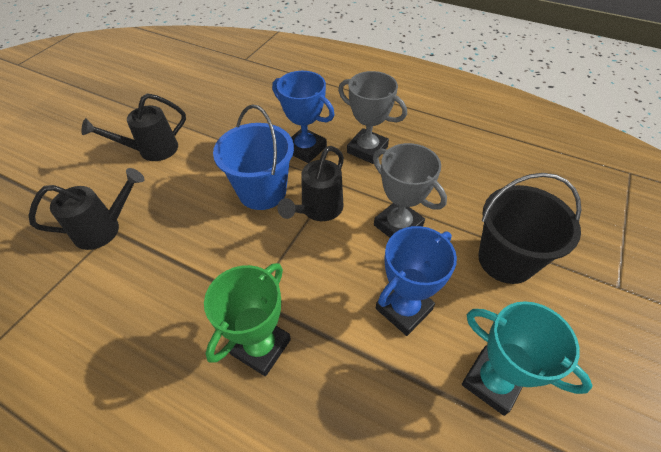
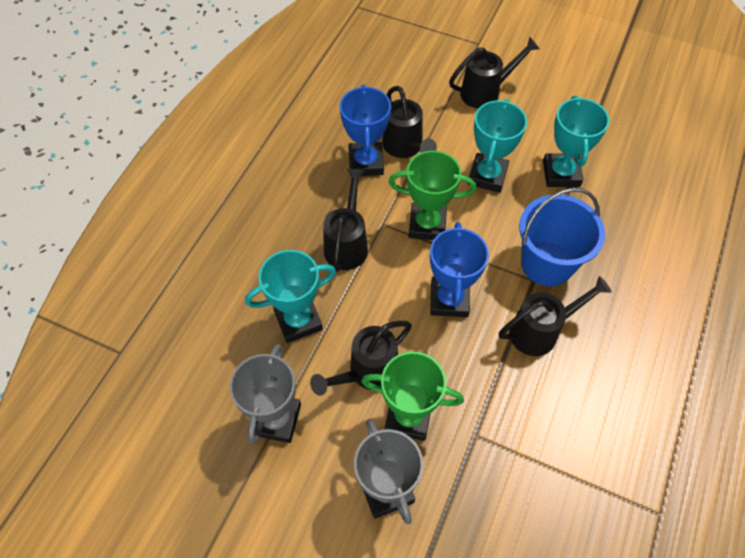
black bucket: 1 -> 0
black watering can: 3 -> 5
green trophy: 1 -> 2
turquoise trophy: 1 -> 3

